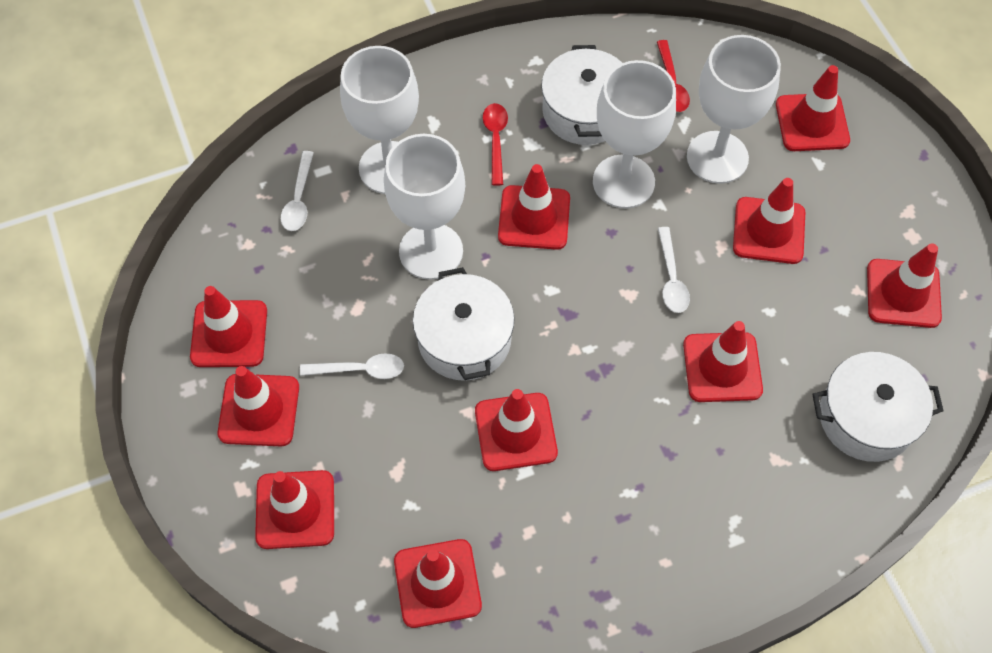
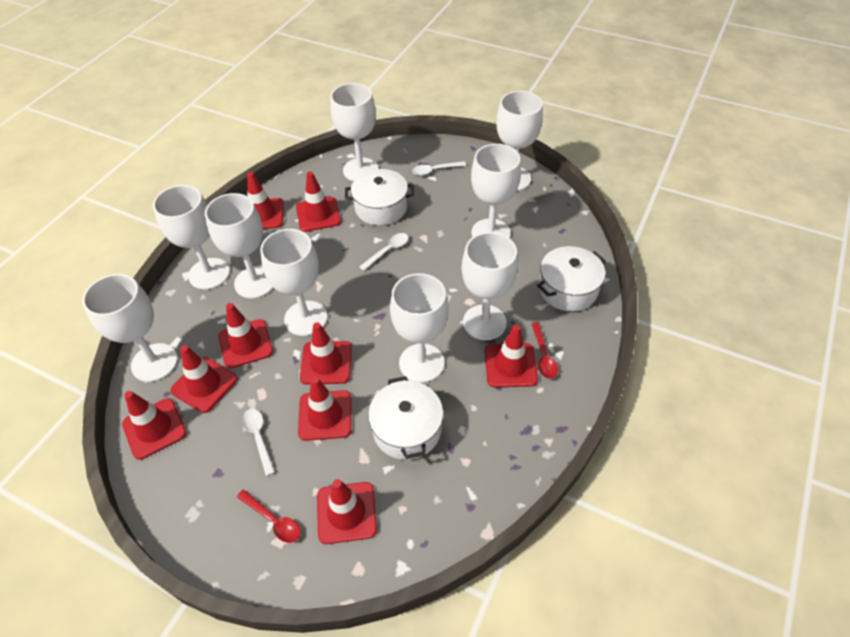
red traffic cone: 10 -> 9
white goblet: 4 -> 9

